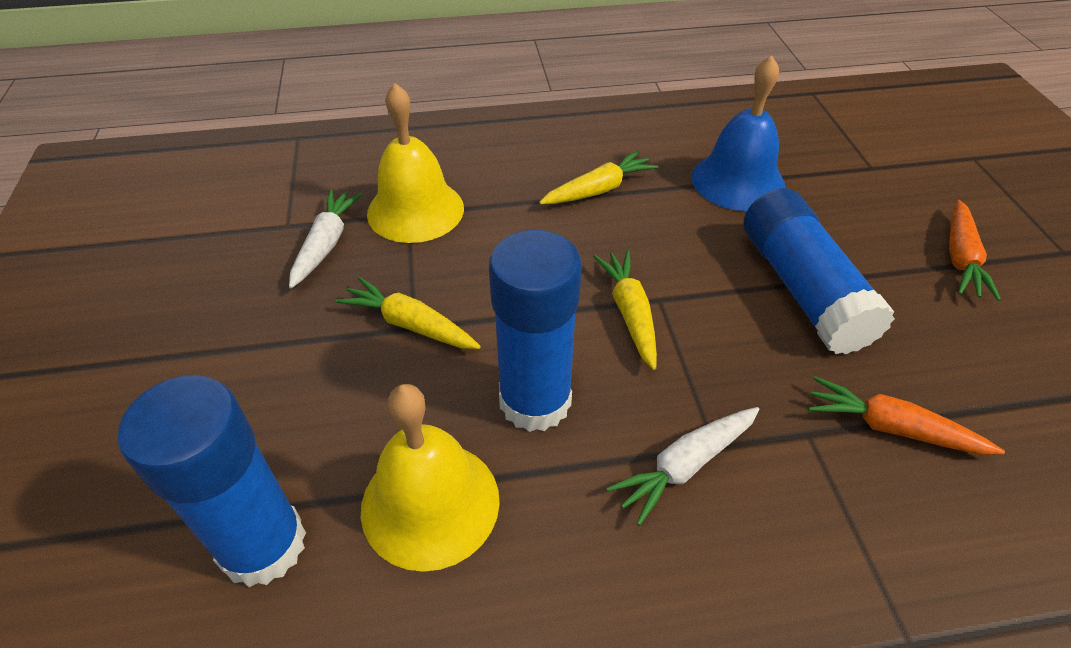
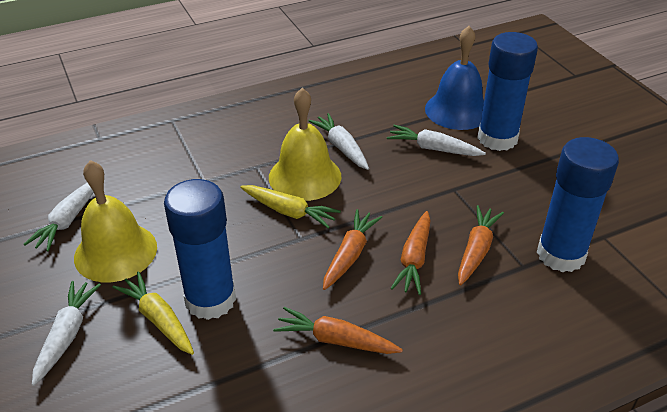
orange carrot: 2 -> 4
white carrot: 2 -> 4
yellow carrot: 3 -> 2

